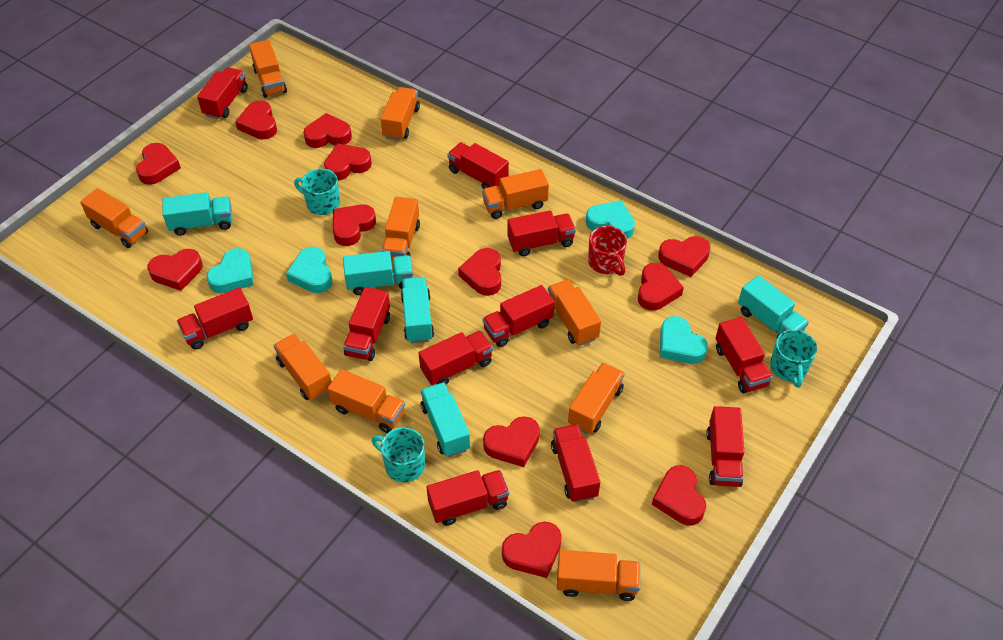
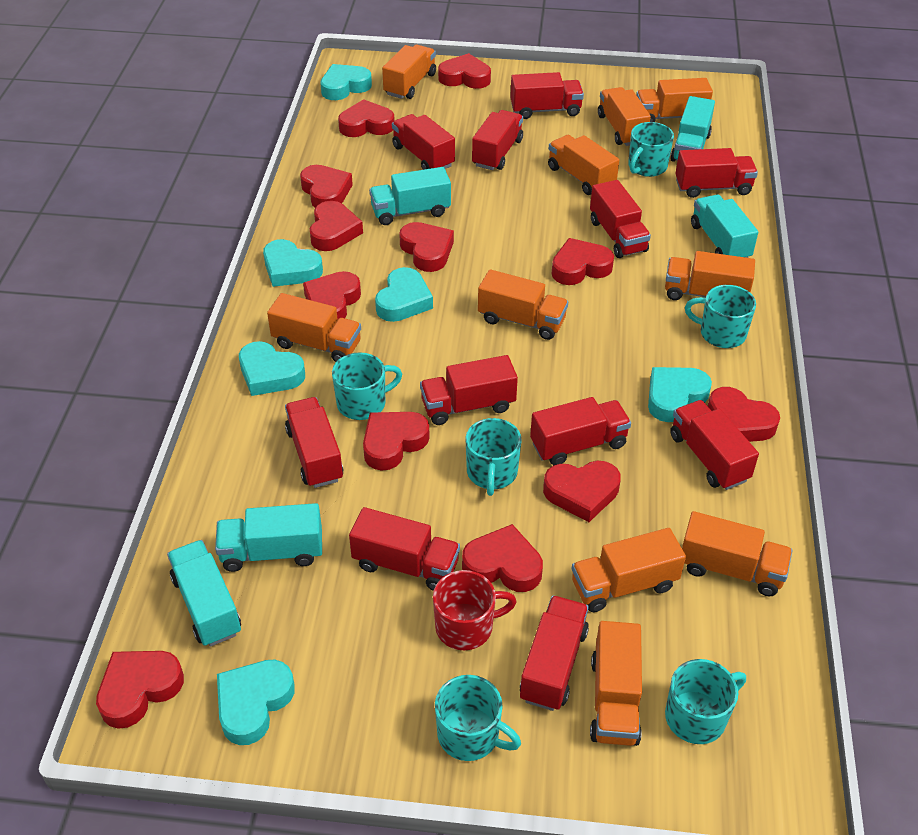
turquoise heart: 4 -> 6
turquoise mug: 3 -> 6

